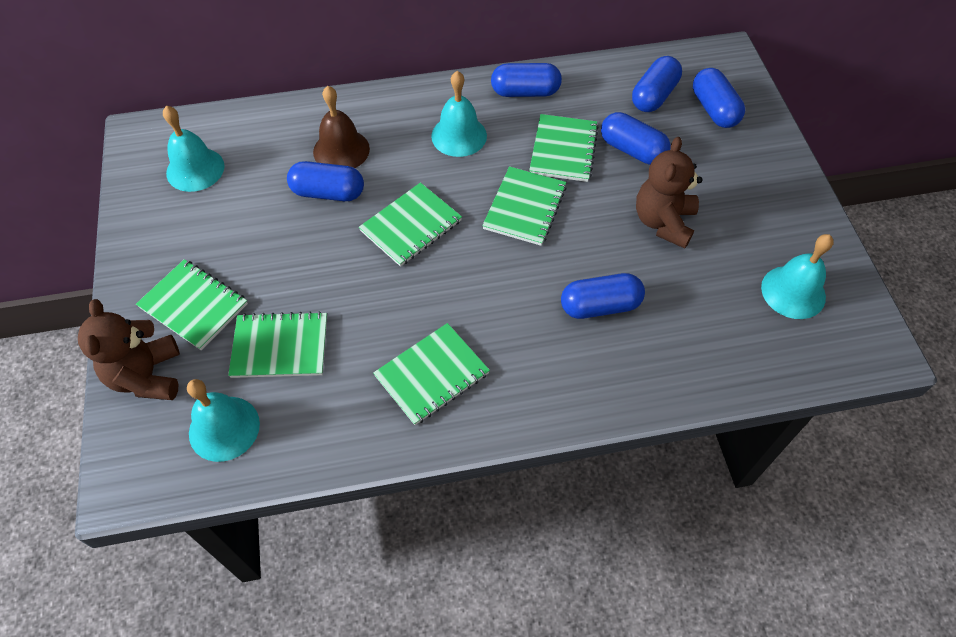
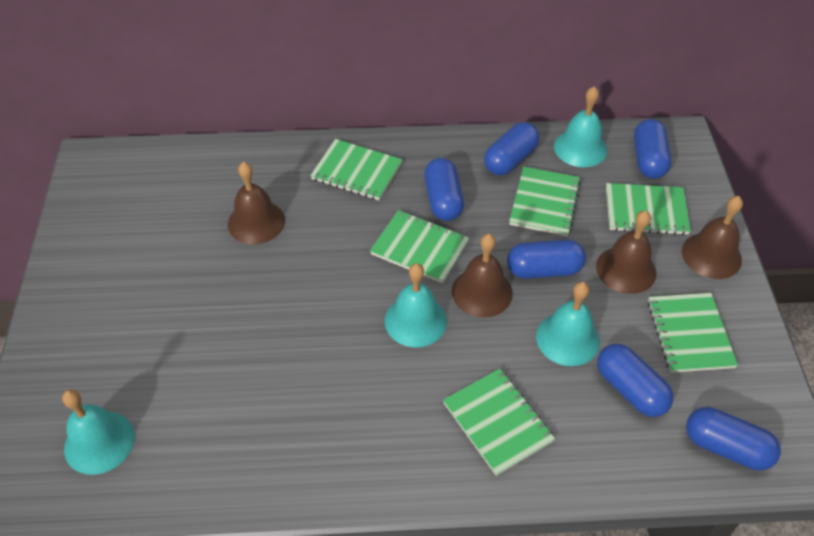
brown bell: 1 -> 4
brown teddy bear: 2 -> 0

